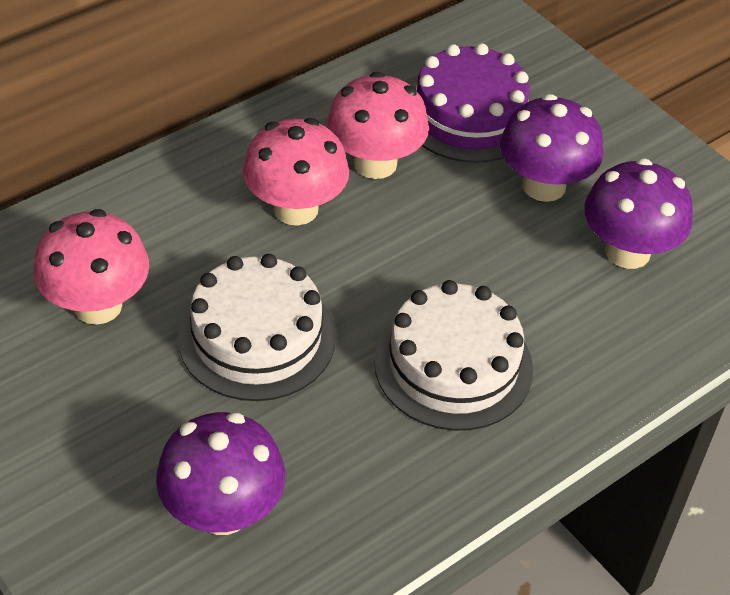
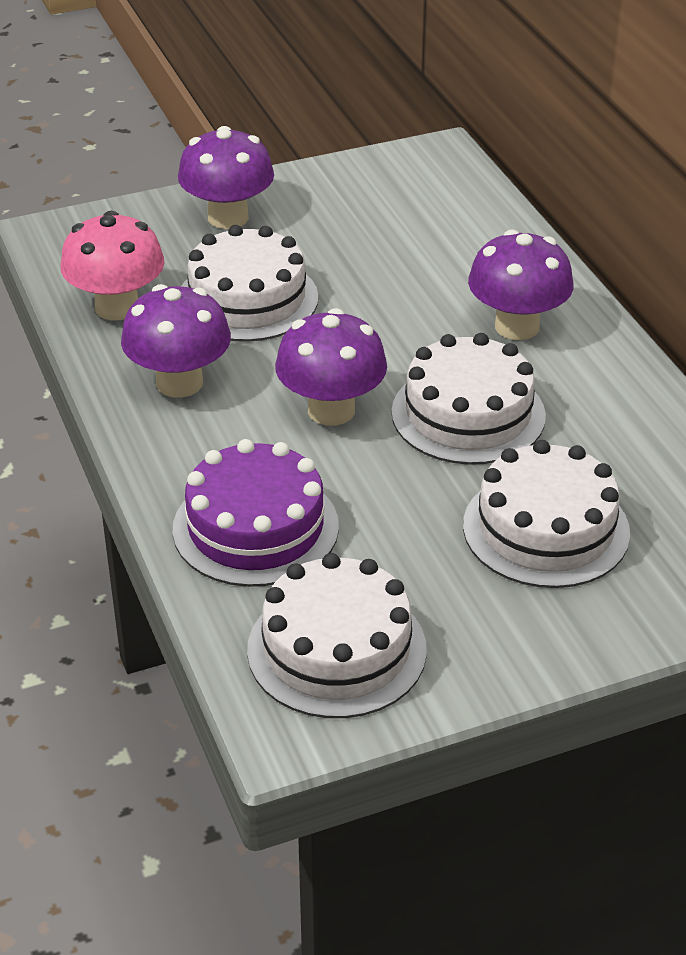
pink mushroom: 3 -> 1
purple mushroom: 3 -> 4
white cake: 2 -> 4

